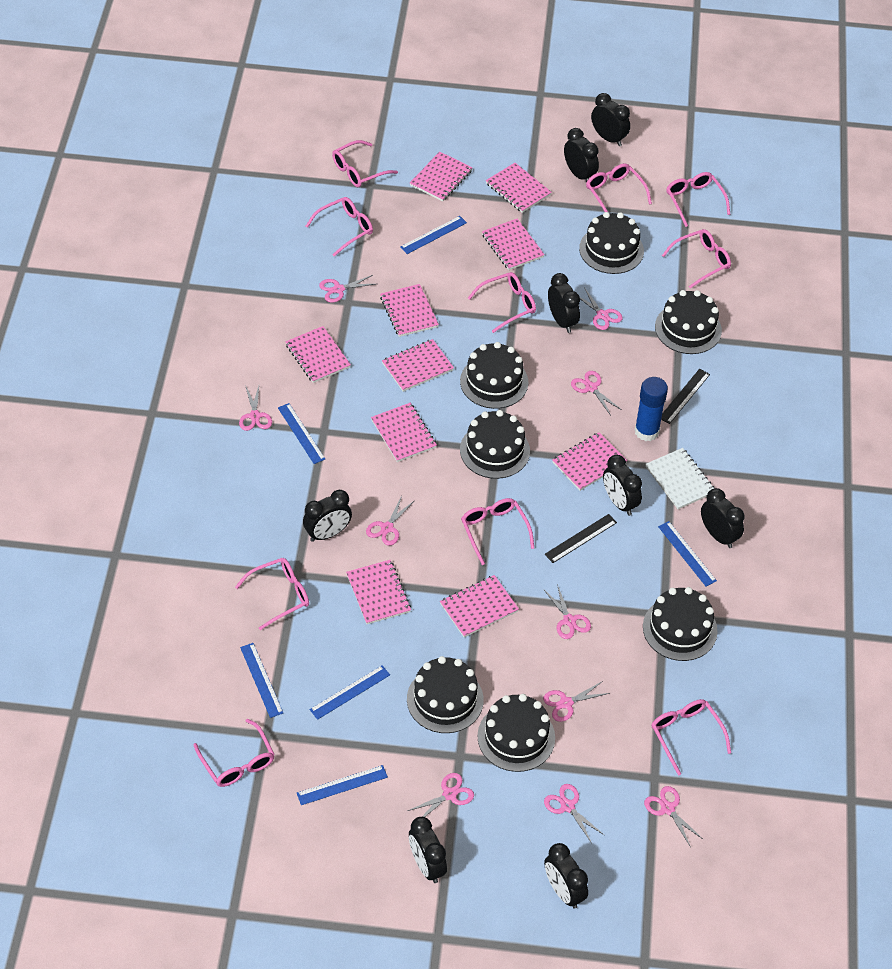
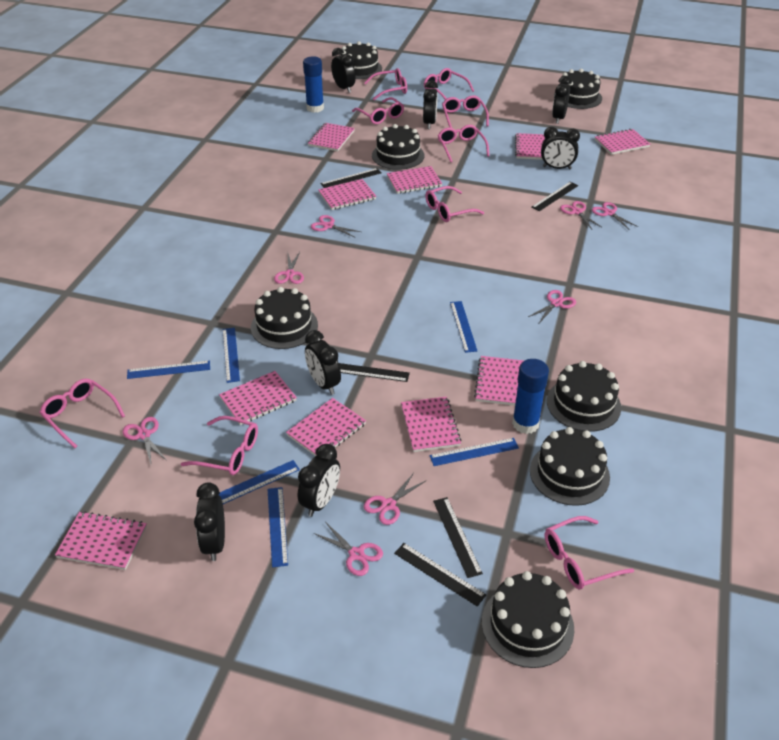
black clock: 8 -> 7
black ruler: 2 -> 5
blue glue stick: 1 -> 2
pink glasses: 10 -> 9
pink scissors: 10 -> 8
white notebook: 1 -> 0

